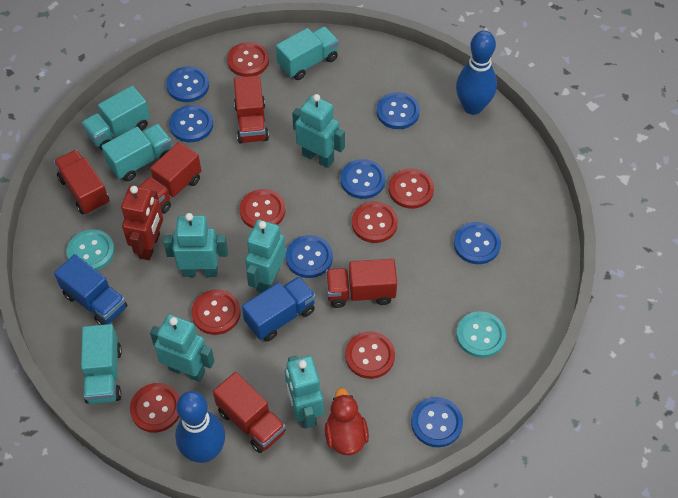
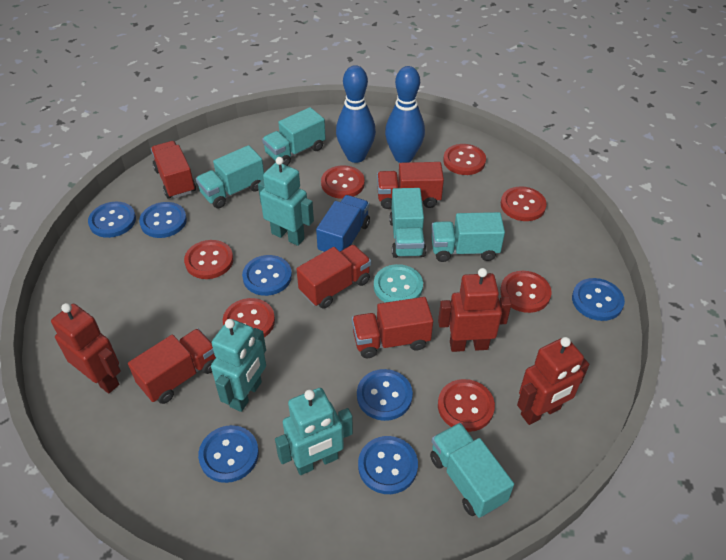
blue truck: 2 -> 1
red duck: 1 -> 0
red robot: 1 -> 3
turquoise button: 2 -> 1
turquoise robot: 5 -> 3
turquoise truck: 4 -> 5

